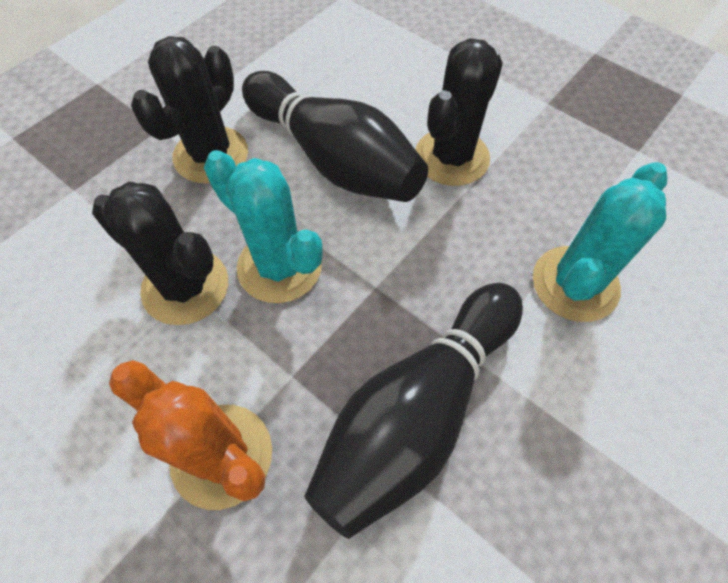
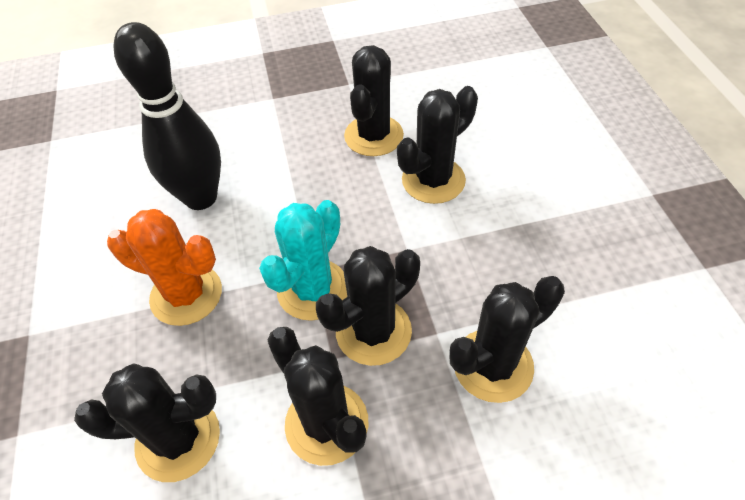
black bowling pin: 2 -> 1
black cactus: 3 -> 6
turquoise cactus: 2 -> 1

